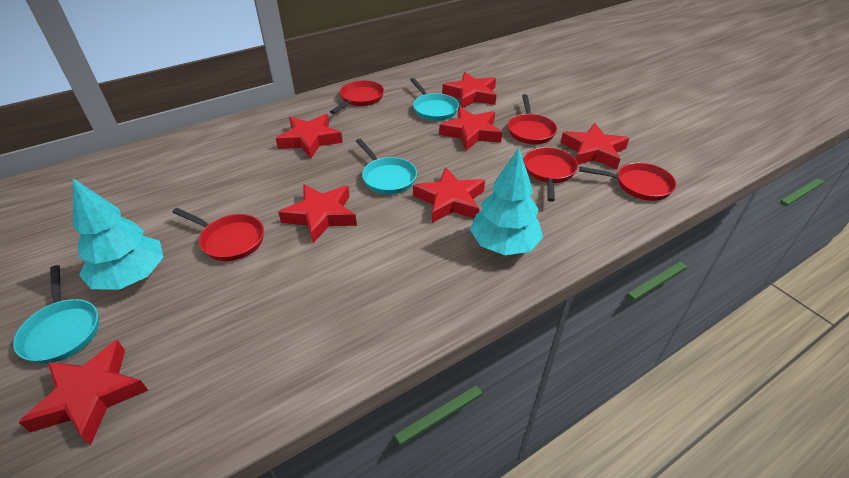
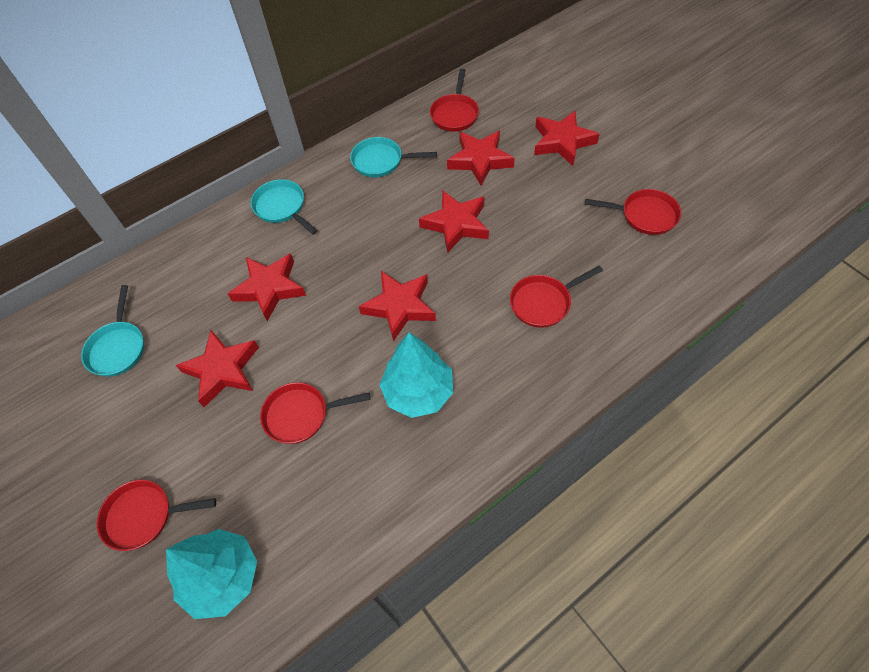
red star: 7 -> 6

